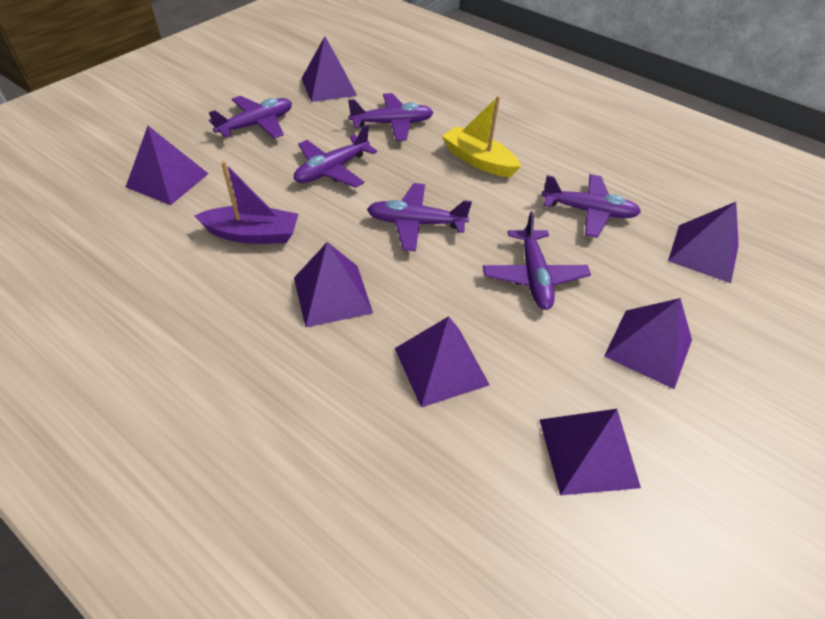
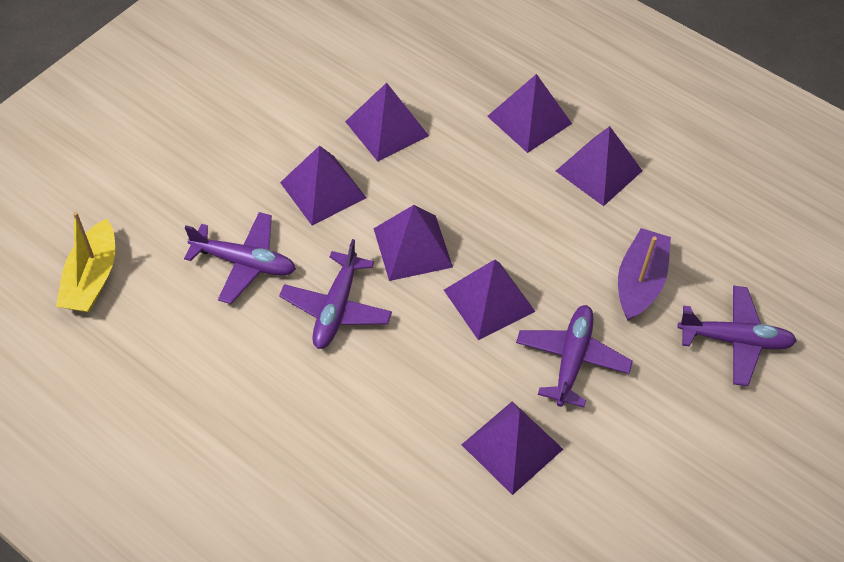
purple plane: 6 -> 4

